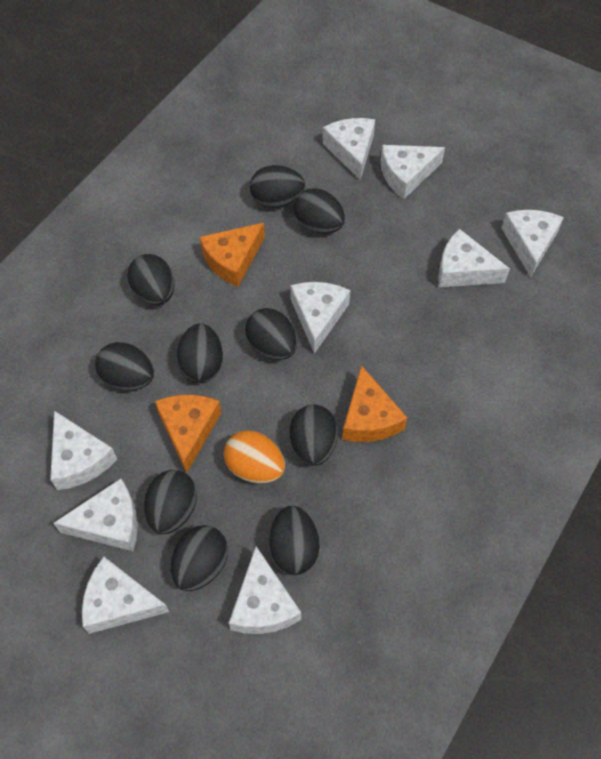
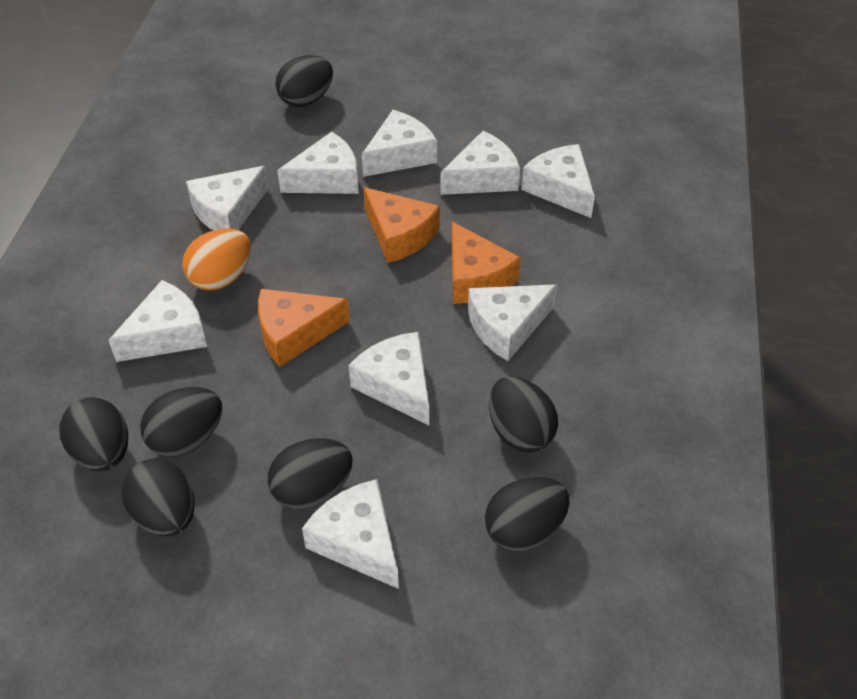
black egg: 10 -> 7

